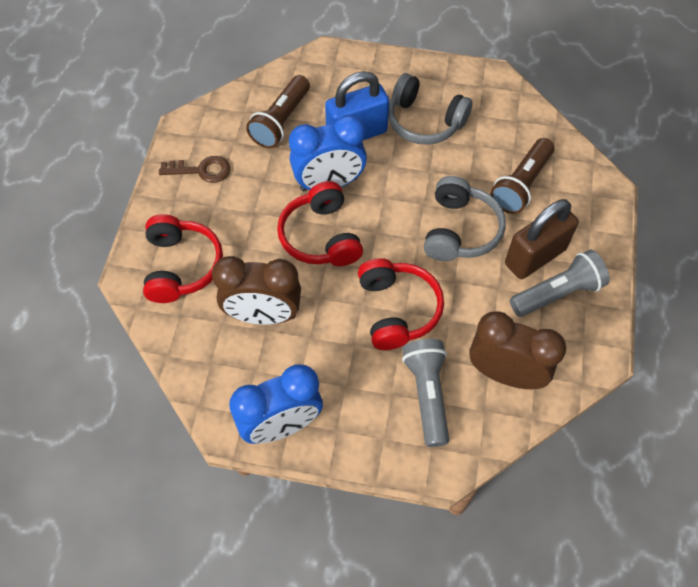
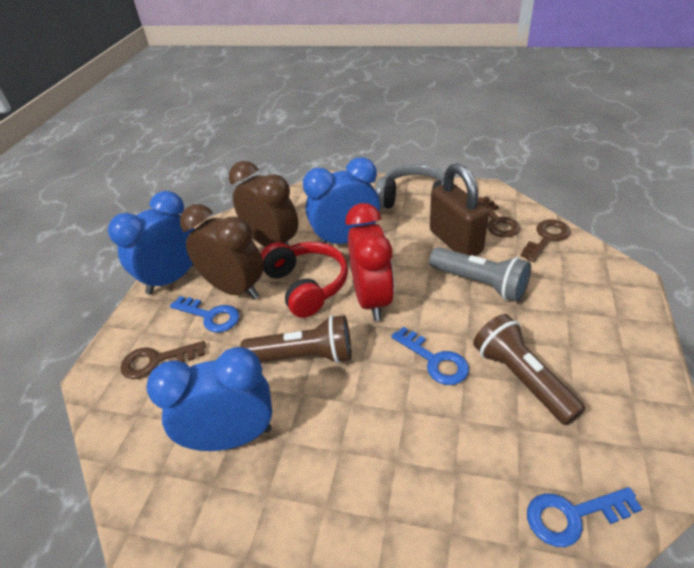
blue clock: 2 -> 3
blue key: 0 -> 3
blue padlock: 1 -> 0
brown key: 1 -> 3
grey flashlight: 2 -> 1
grey headphones: 2 -> 1
red clock: 0 -> 1
red headphones: 3 -> 1

